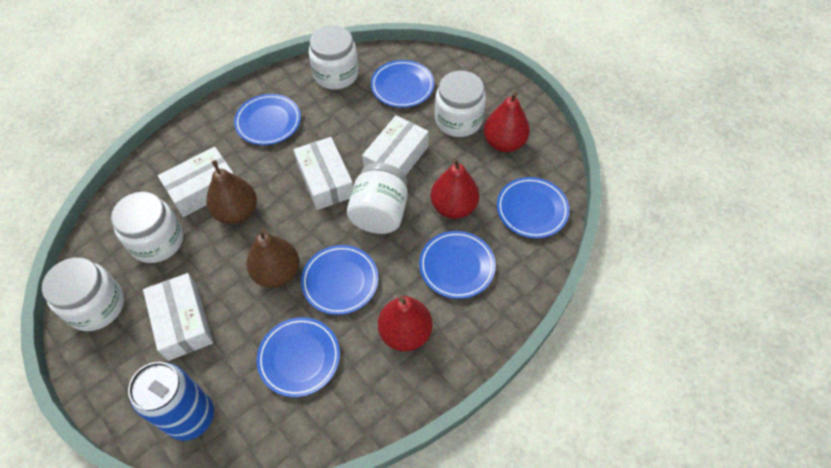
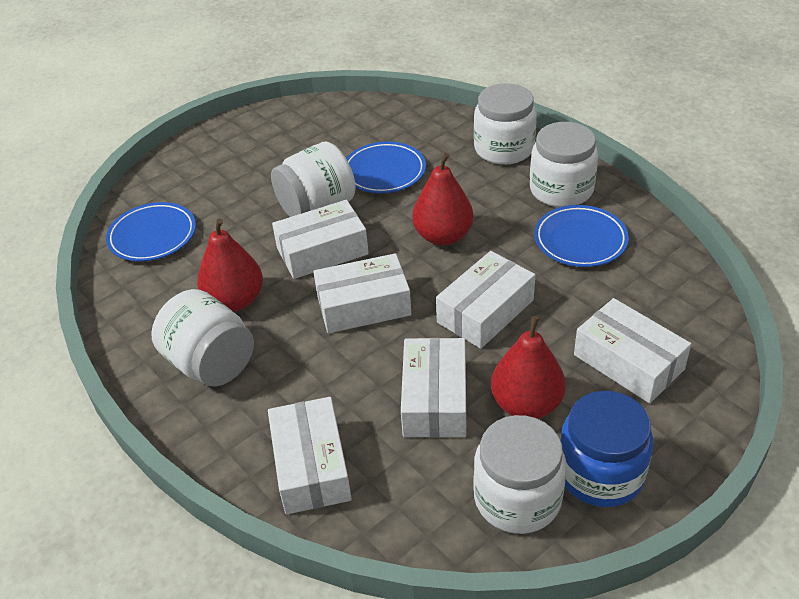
blue can: 1 -> 0
blue jar: 0 -> 1
blue plate: 6 -> 3
brown pear: 2 -> 0
white box: 4 -> 6

